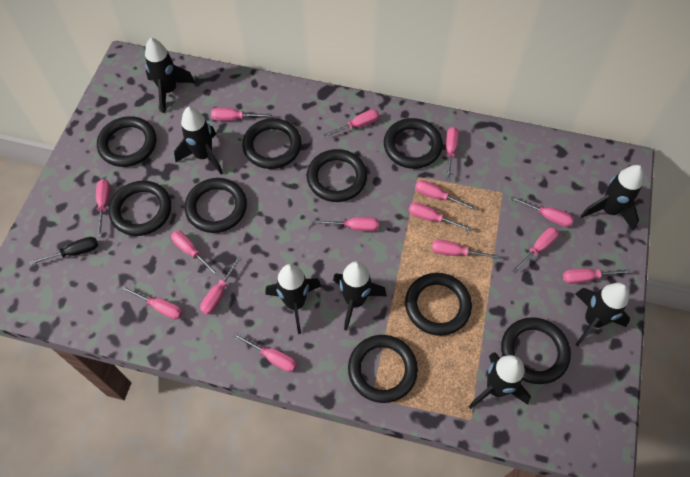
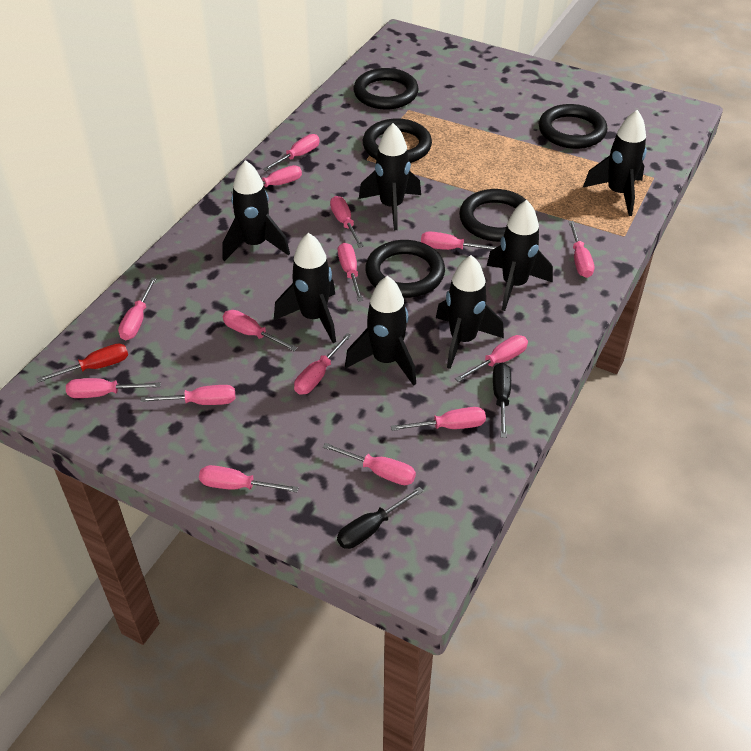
black ring: 9 -> 5
black screwdriver: 1 -> 2
red screwdriver: 0 -> 1

